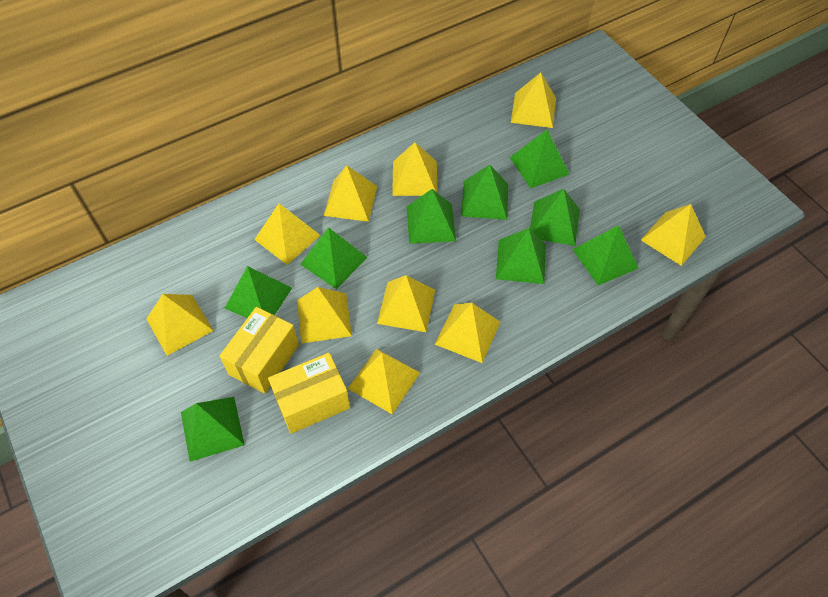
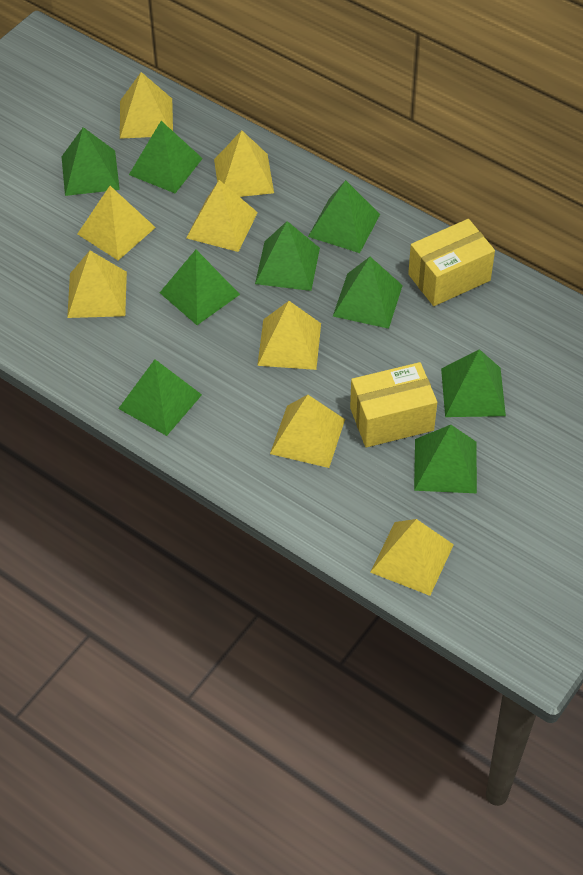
yellow pyramid: 10 -> 8

